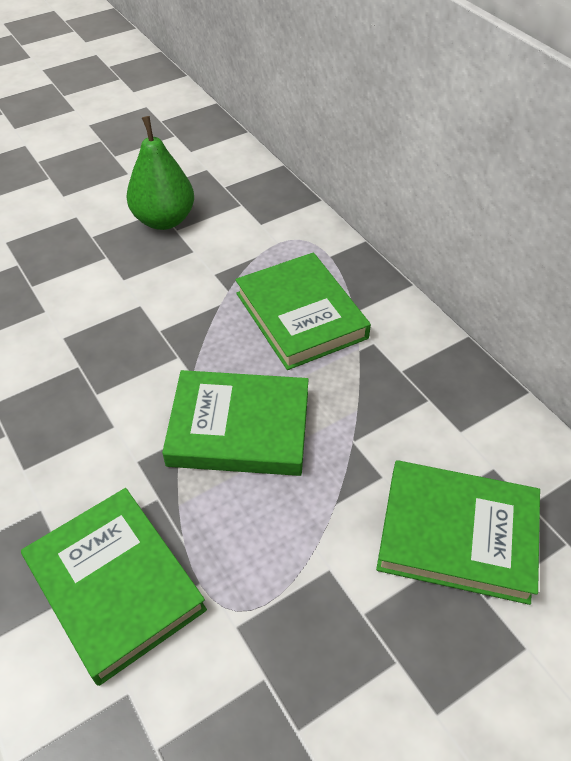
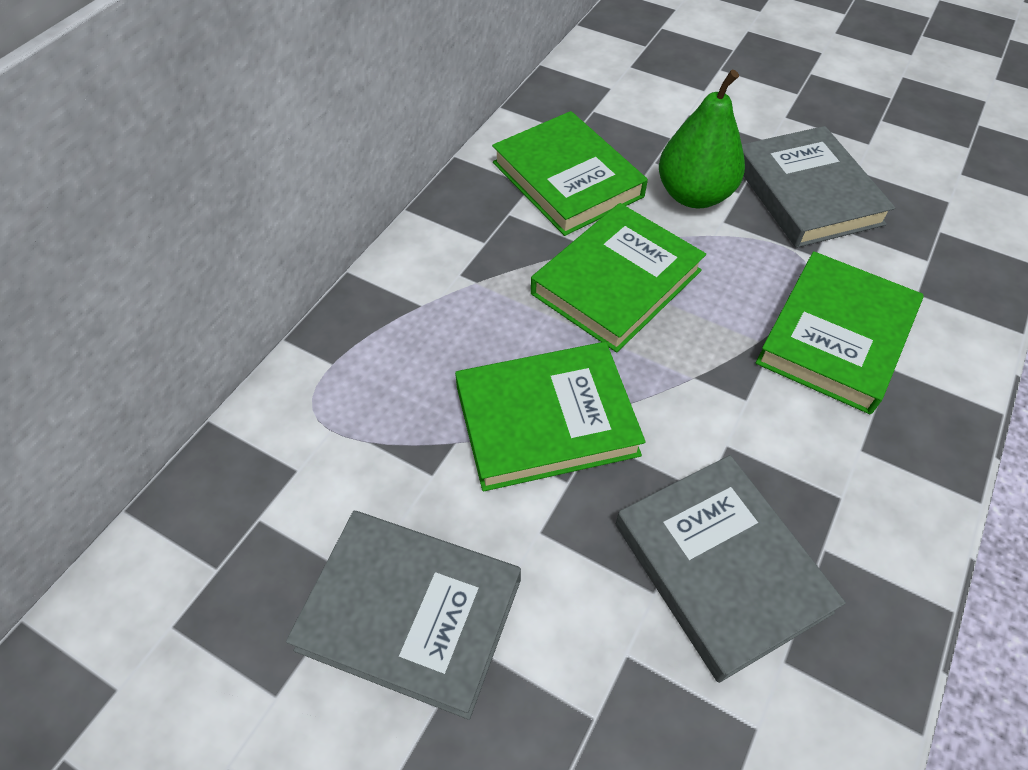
grey book: 0 -> 3

